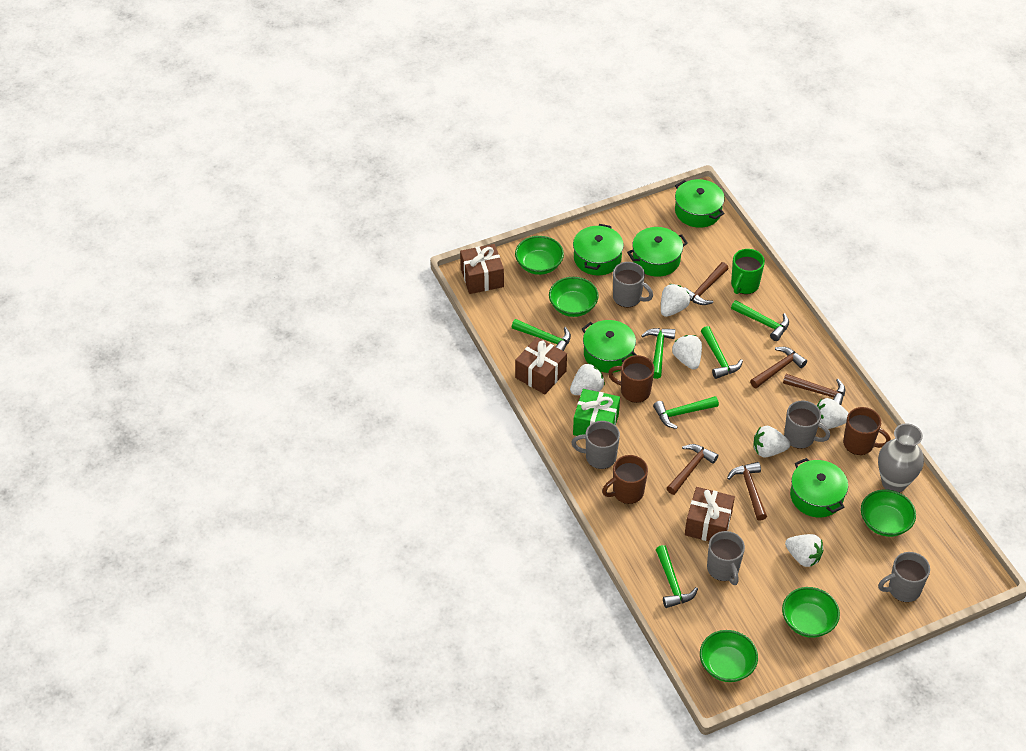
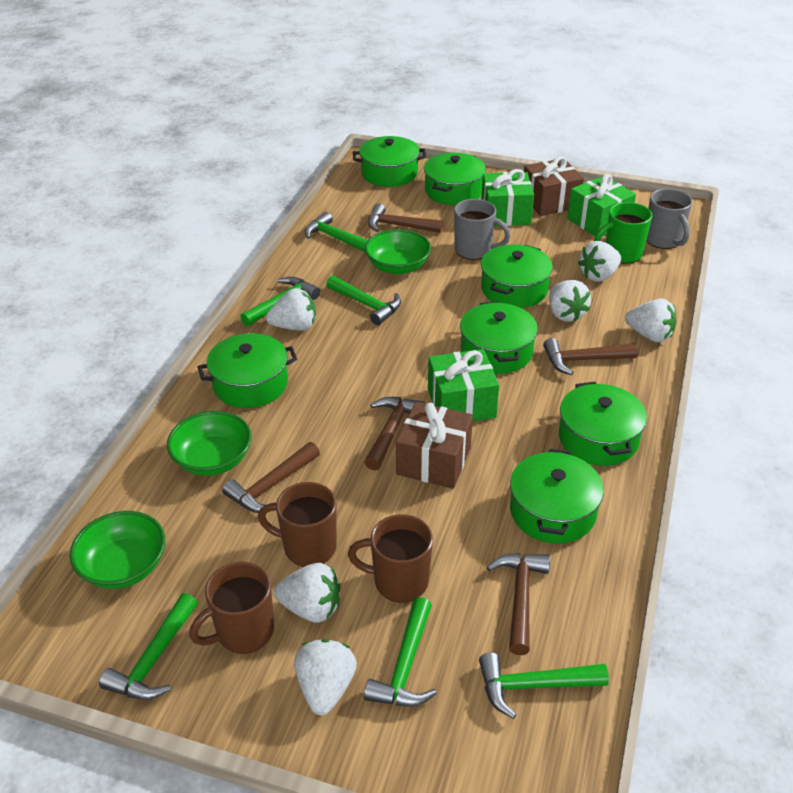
brown gift: 3 -> 2
green bowl: 5 -> 3
green gift: 1 -> 3
green pot: 5 -> 7
grey mug: 5 -> 2
grey vase: 1 -> 0

